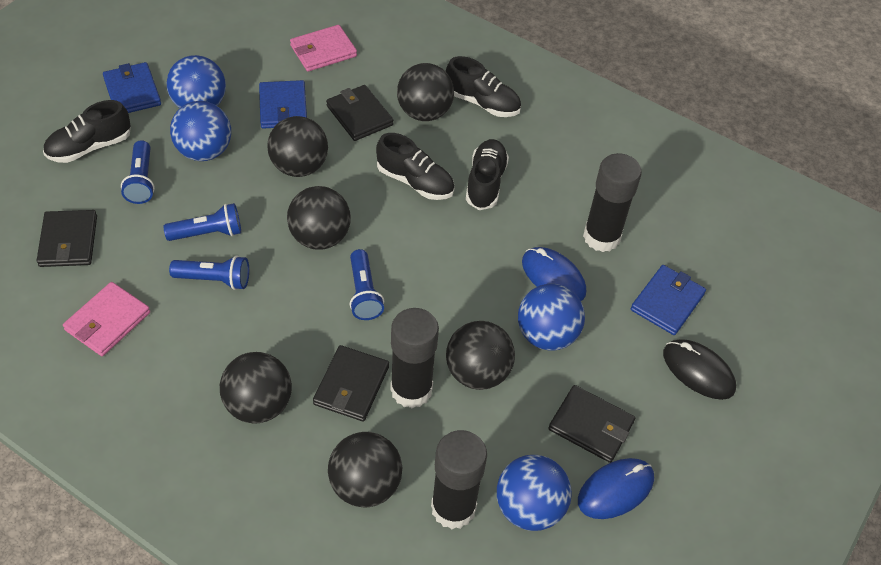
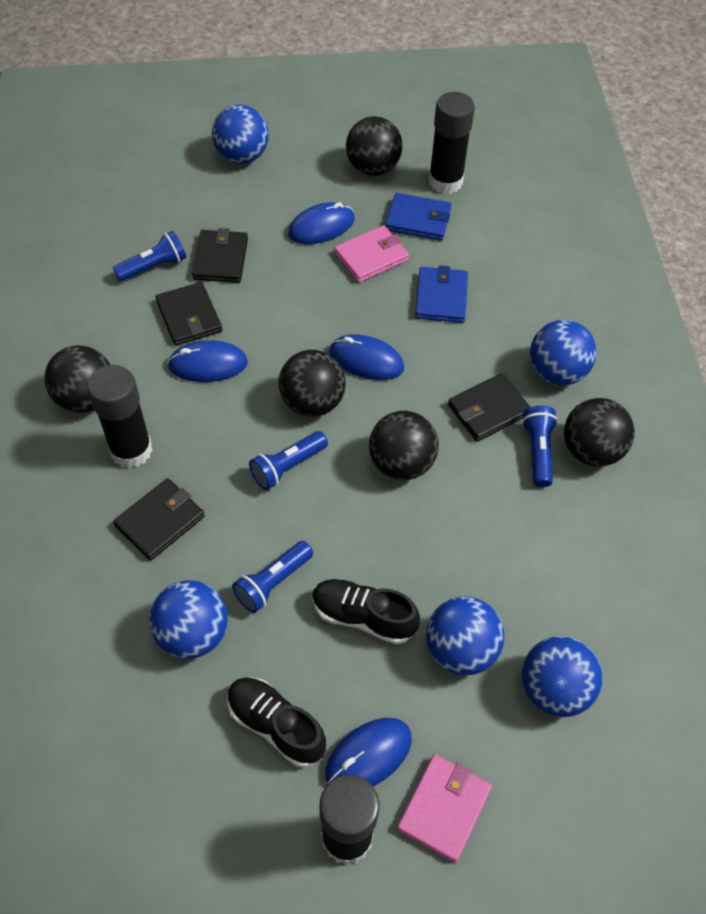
black ball: 6 -> 5
black mouse: 1 -> 0
black shoe: 4 -> 2
blue ball: 4 -> 5
blue mouse: 2 -> 4
blue wallet: 3 -> 2

